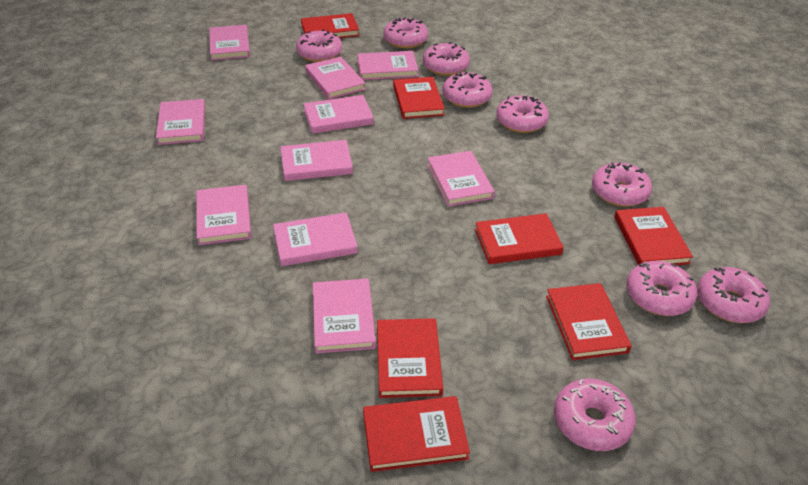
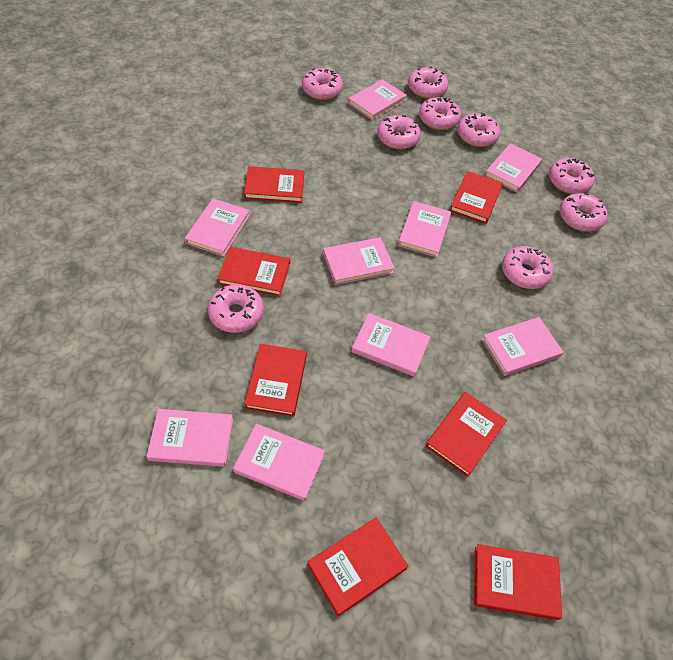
pink book: 10 -> 9

